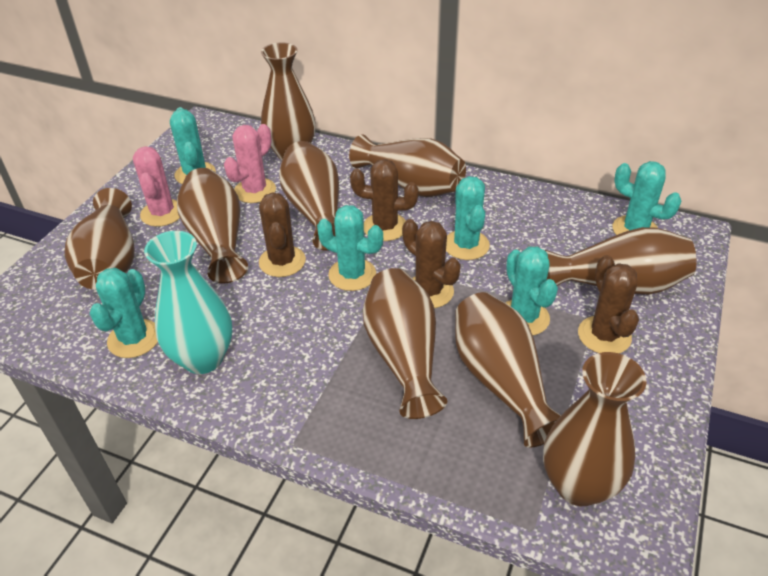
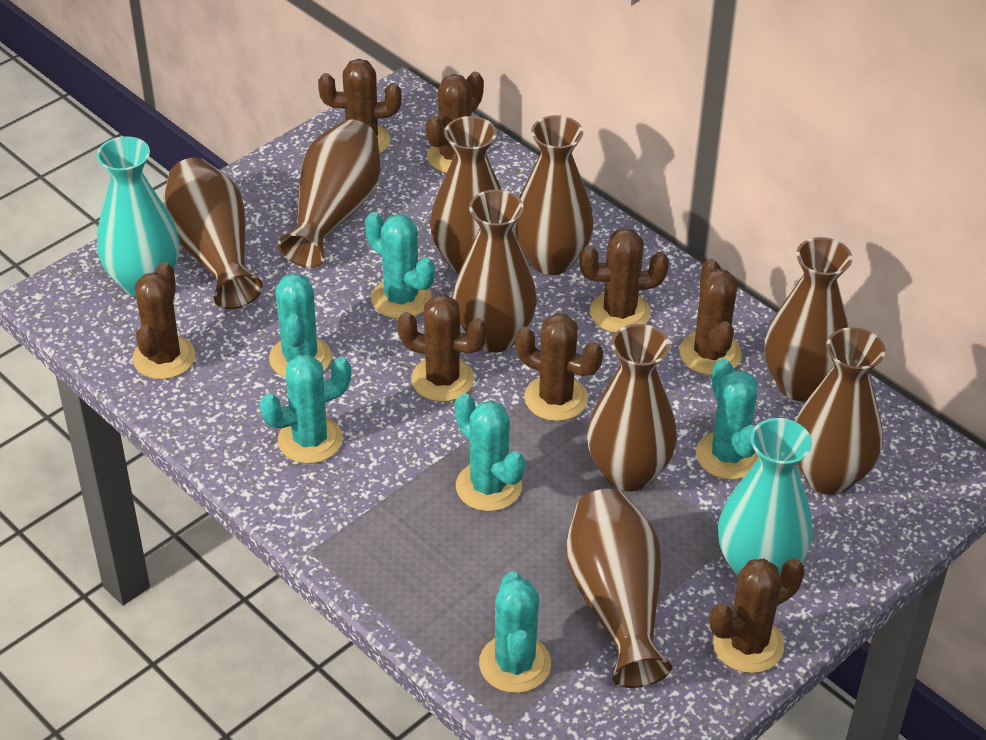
brown cactus: 4 -> 8
pink cactus: 2 -> 0
turquoise vase: 1 -> 2

